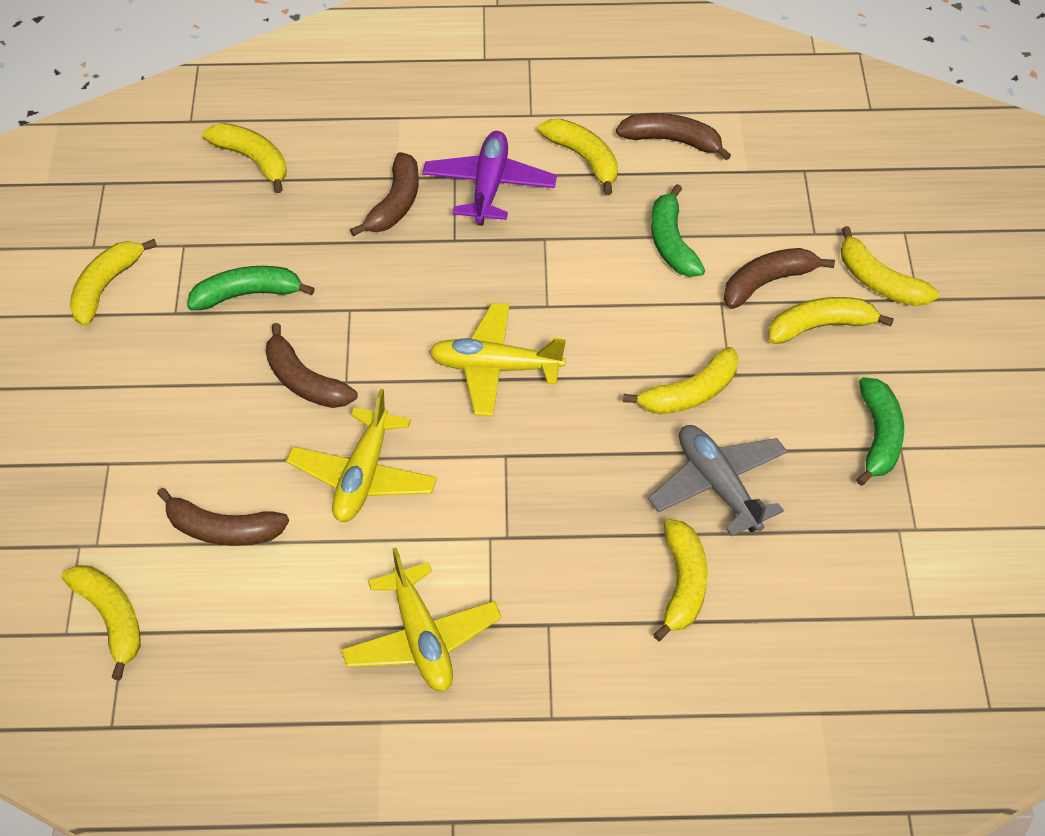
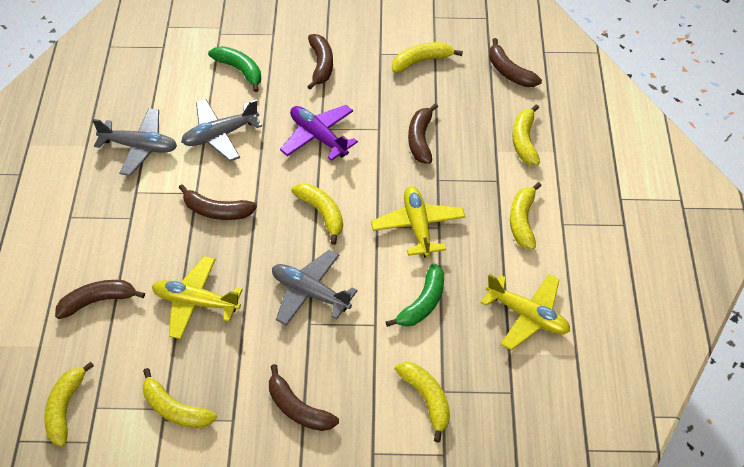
brown banana: 5 -> 6
green banana: 3 -> 2
grey plane: 1 -> 3
yellow banana: 8 -> 7

